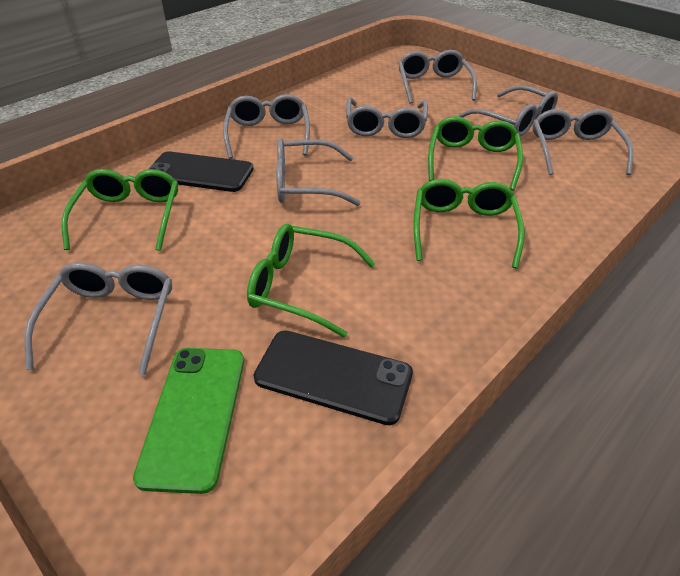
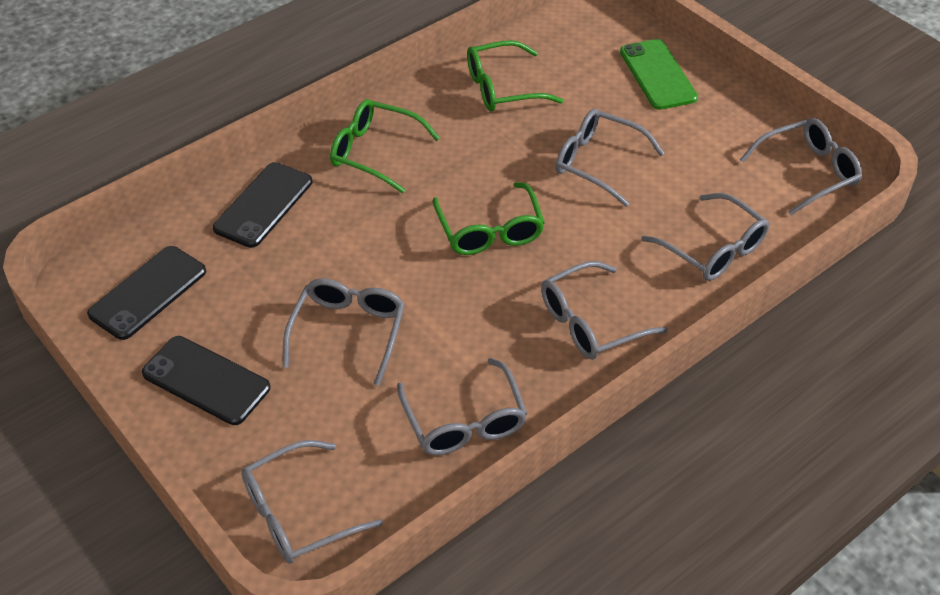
black phone: 2 -> 3
green glasses: 4 -> 3

